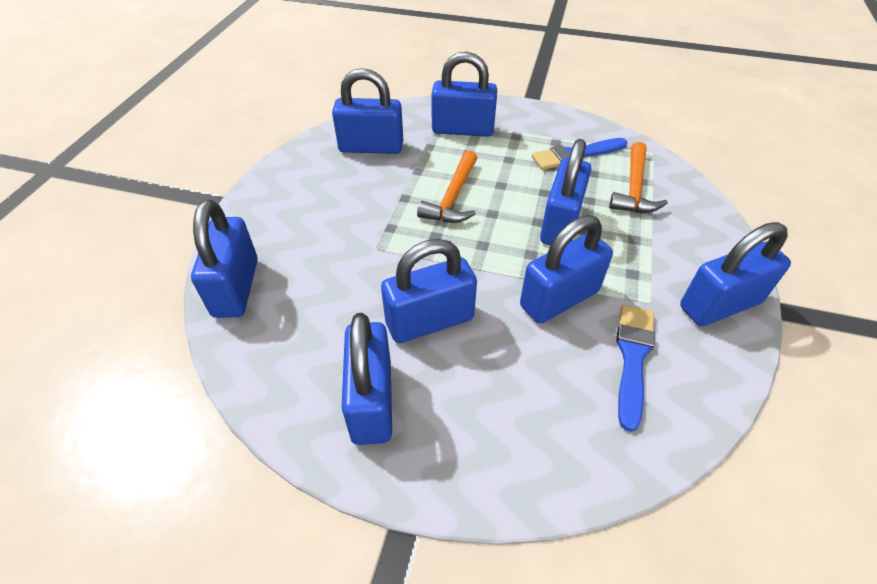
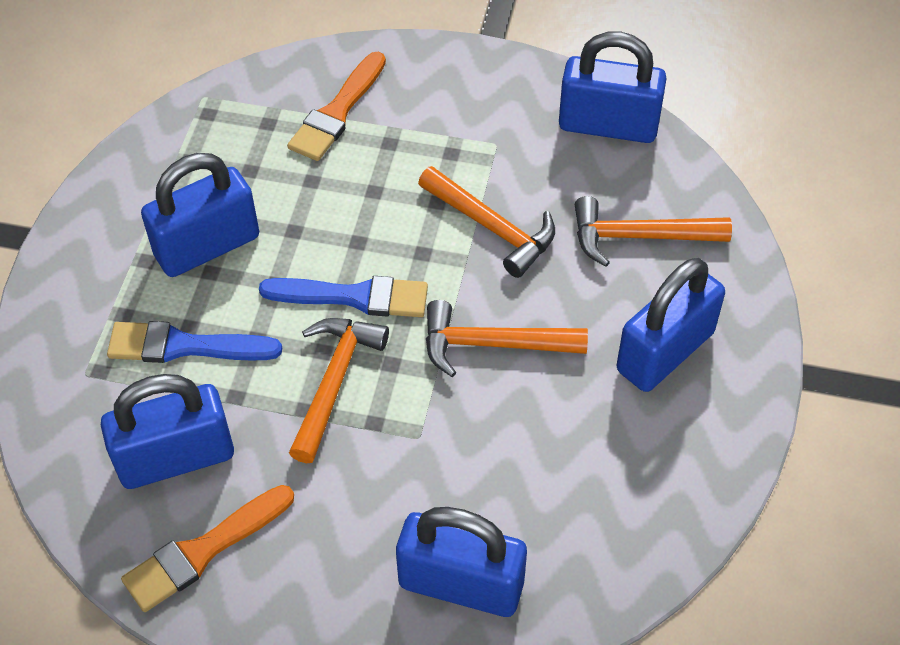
blue padlock: 8 -> 5
orange brush: 0 -> 2
orange hammer: 2 -> 4

